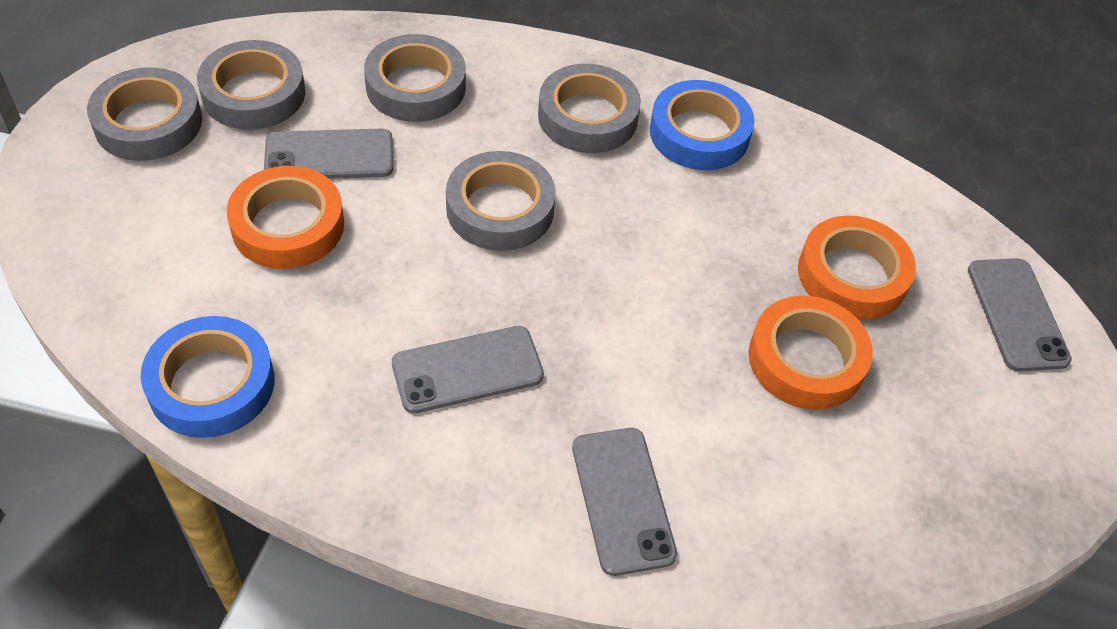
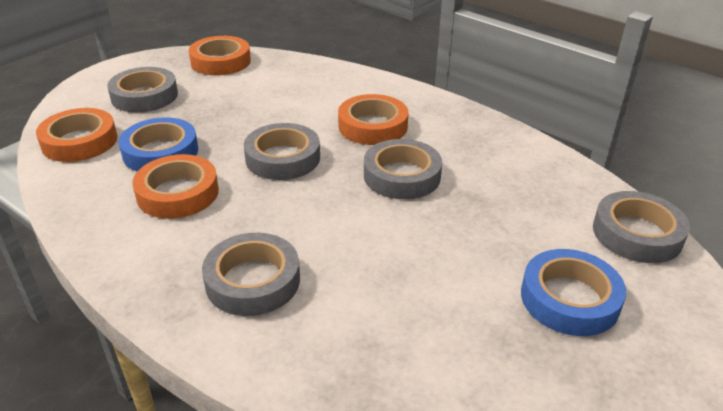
grey phone: 4 -> 0
orange tape: 3 -> 4

